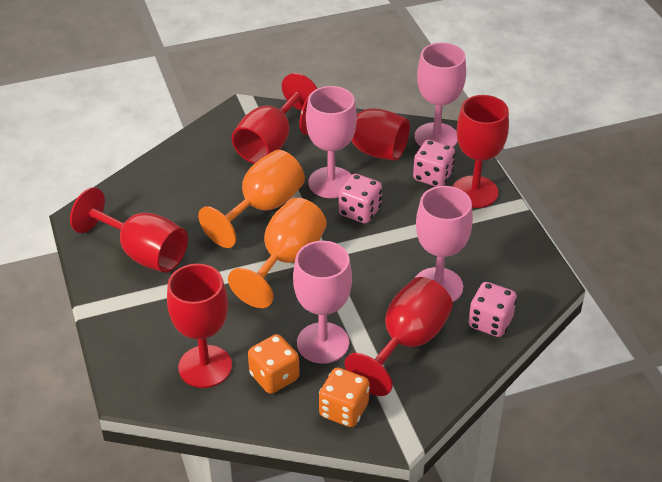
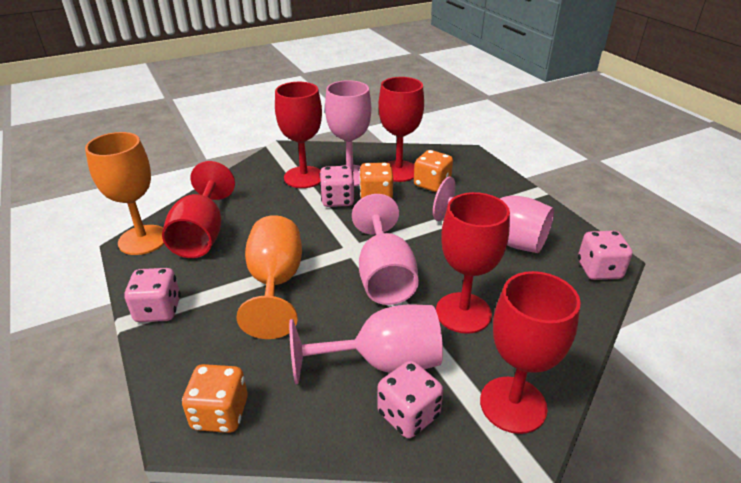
orange dice: 2 -> 3
pink dice: 3 -> 4
red goblet: 6 -> 5

